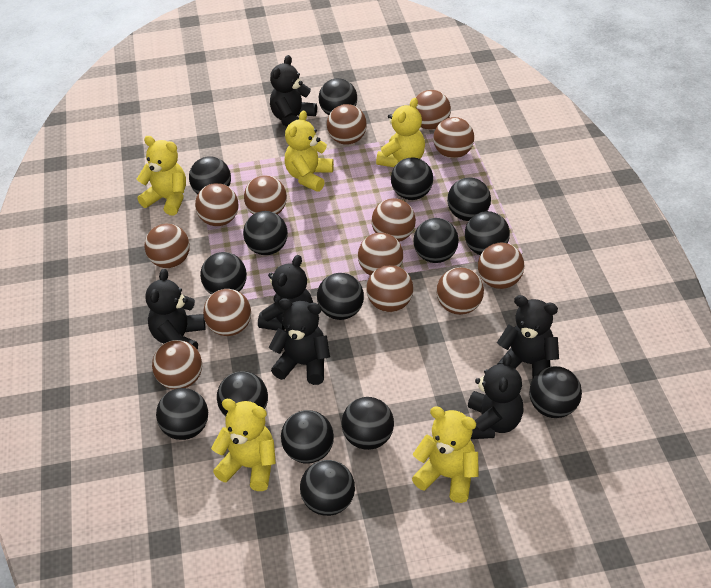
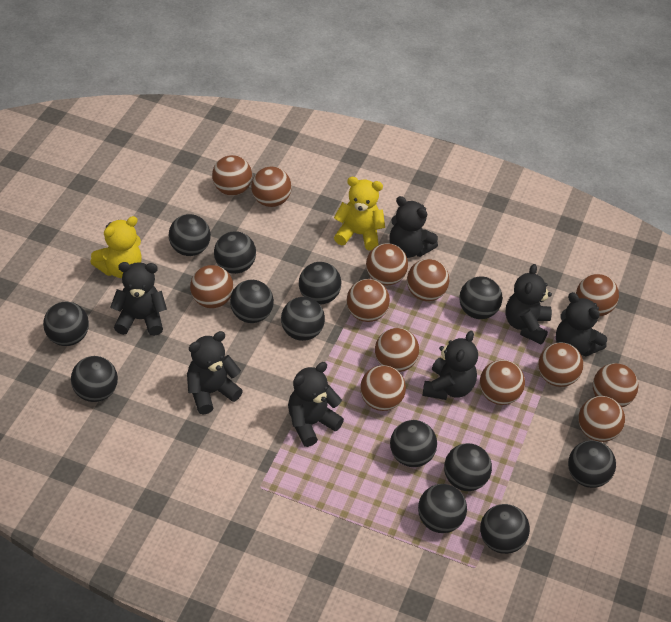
black ball: 15 -> 13
black teddy bear: 6 -> 7
yellow teddy bear: 5 -> 2

